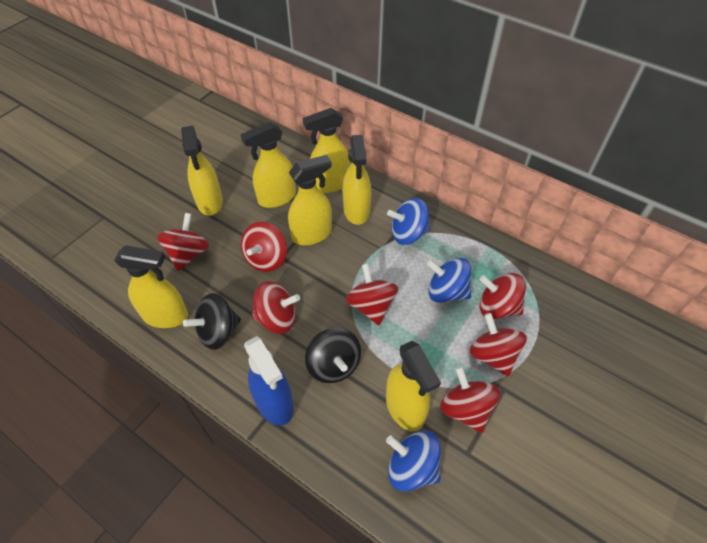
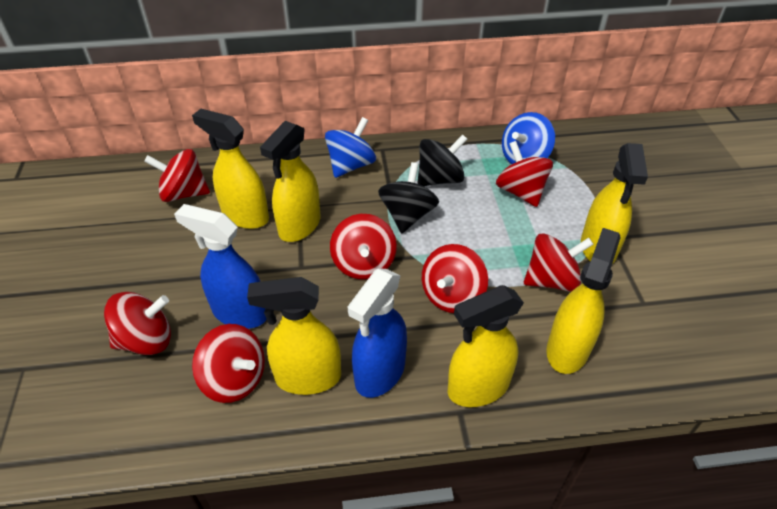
blue spinning top: 3 -> 2
blue spray bottle: 1 -> 2
yellow spray bottle: 7 -> 6

